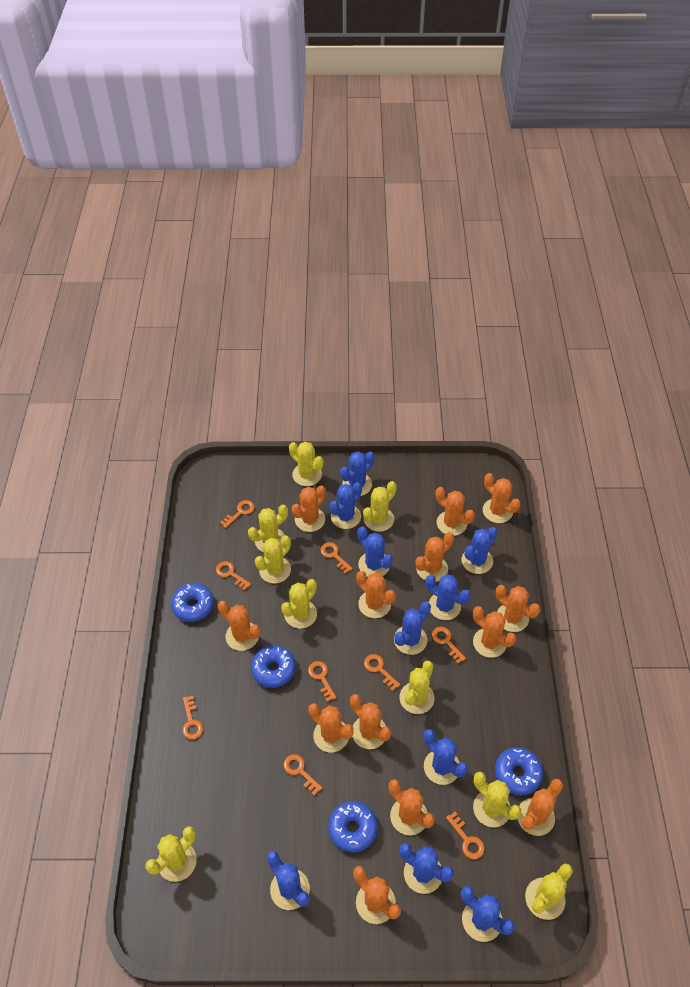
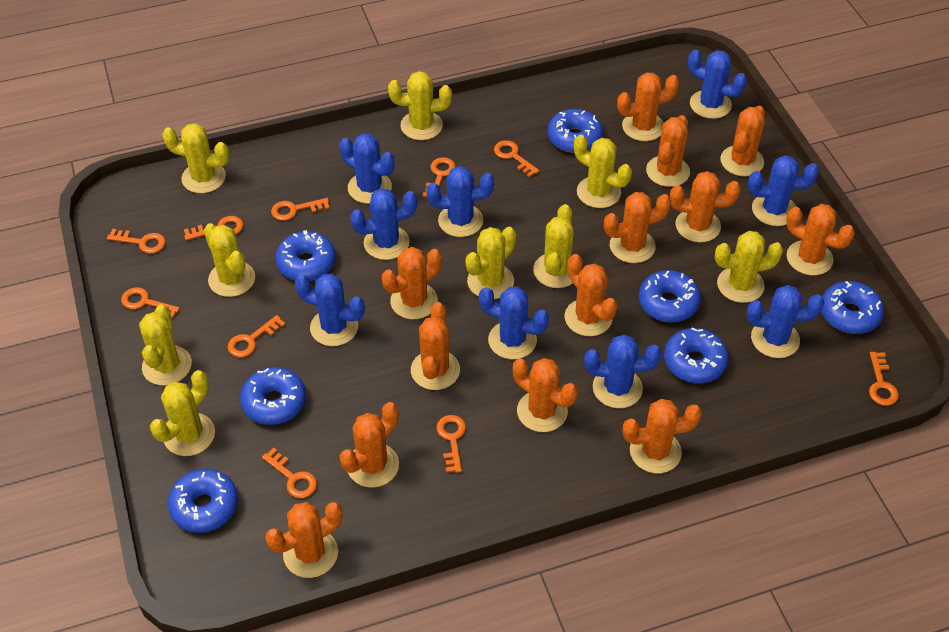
blue cactus: 10 -> 9
blue donut: 4 -> 7
orange key: 9 -> 10

